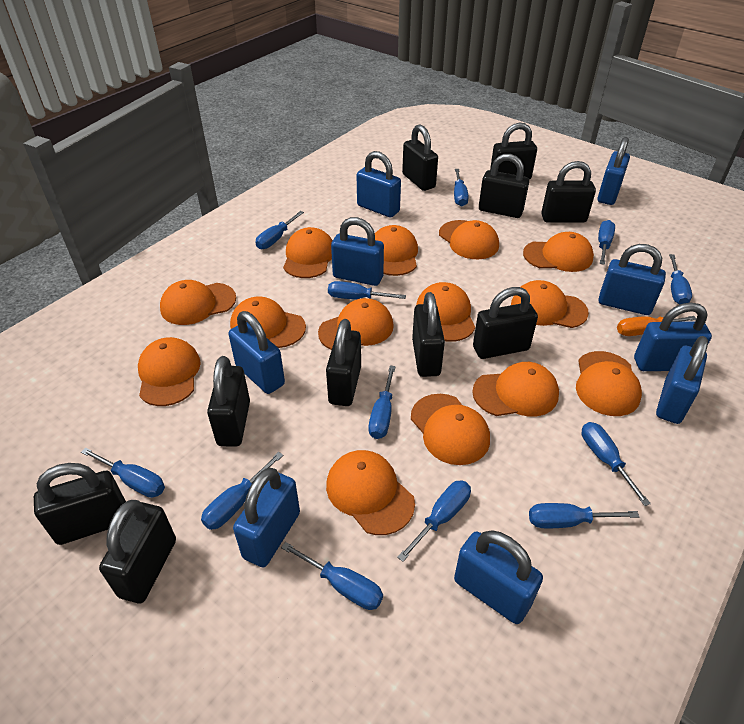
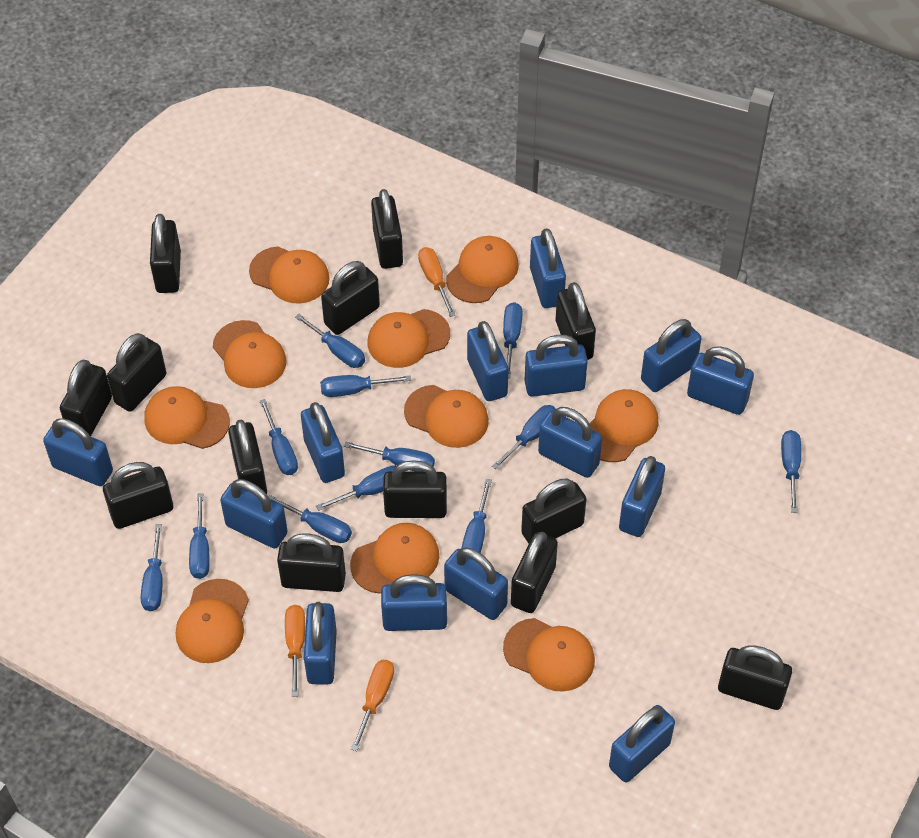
black padlock: 10 -> 13
blue padlock: 9 -> 14
orange cap: 14 -> 10
orange screwdriver: 1 -> 3

